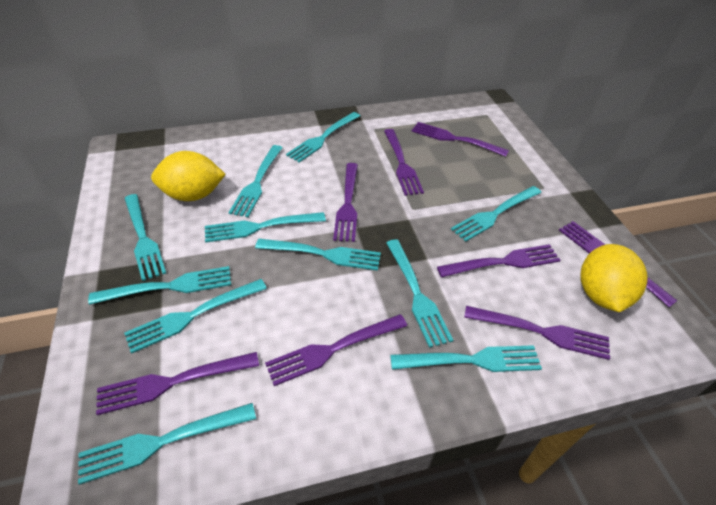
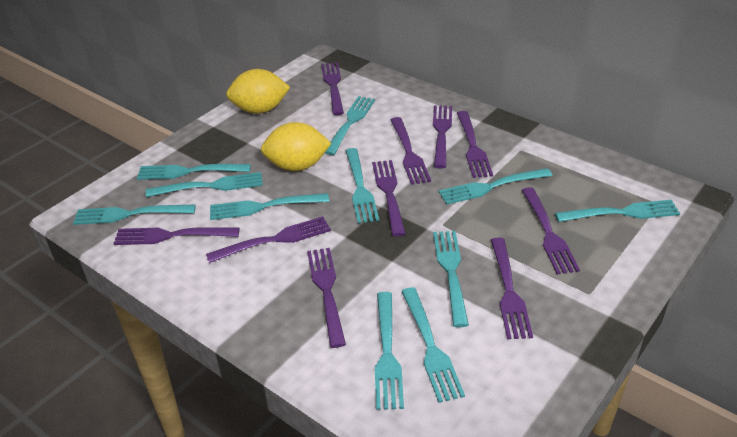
purple fork: 8 -> 10

